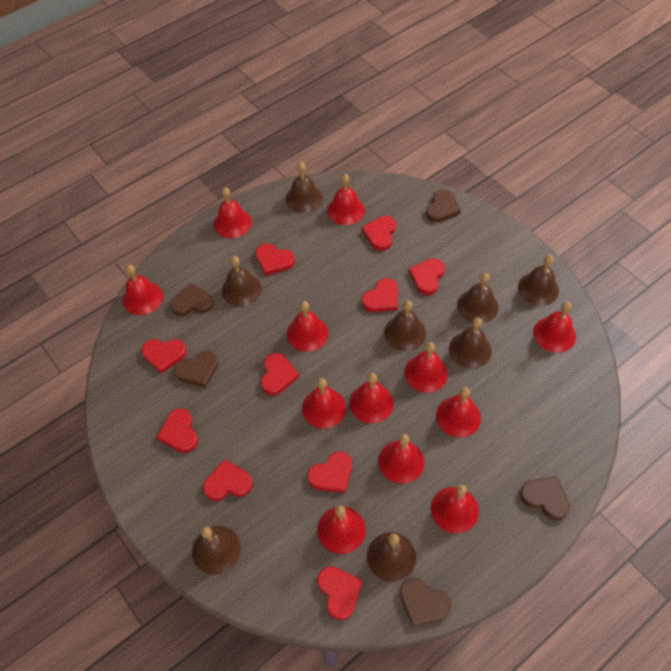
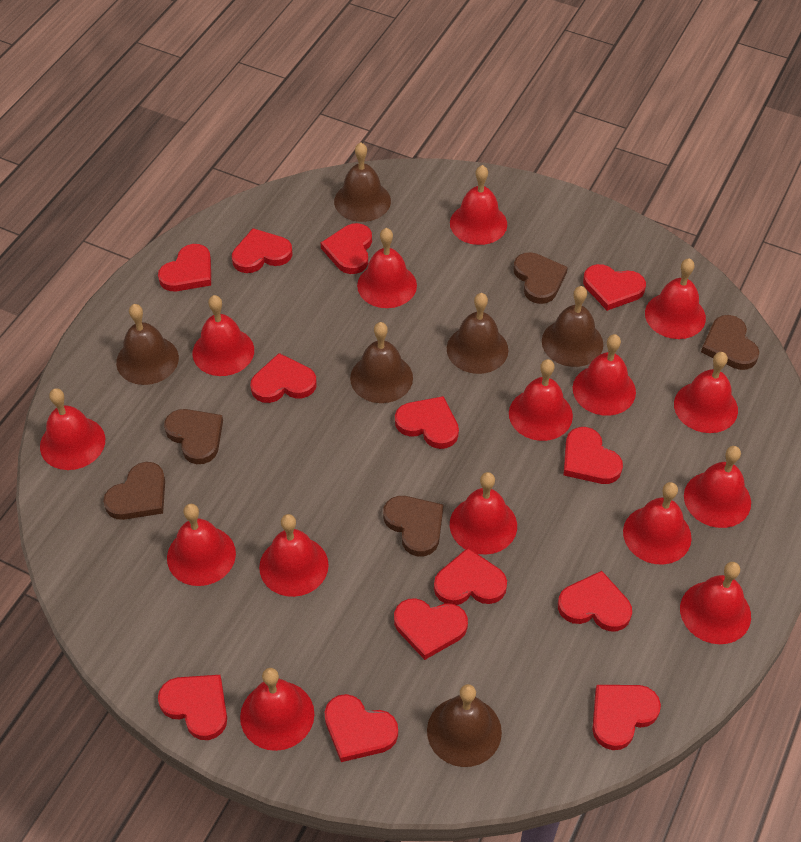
brown bell: 8 -> 6
red bell: 12 -> 15
red heart: 10 -> 13

